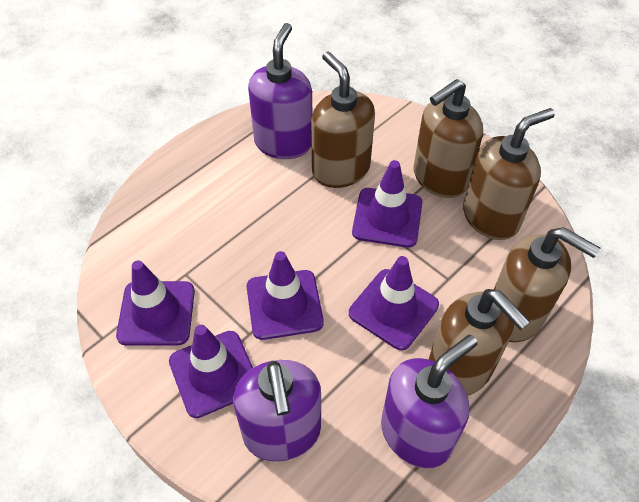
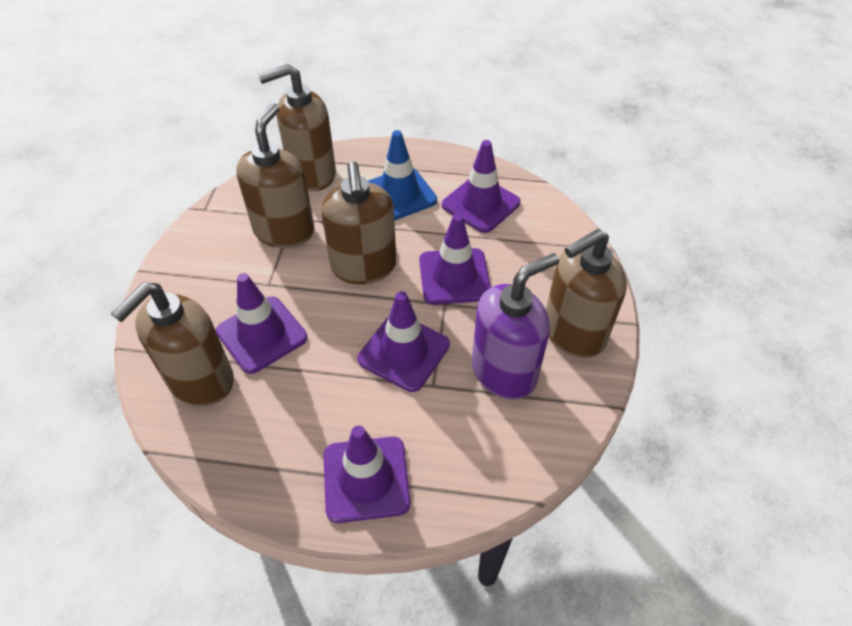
blue traffic cone: 0 -> 1
purple soap dispenser: 3 -> 1

